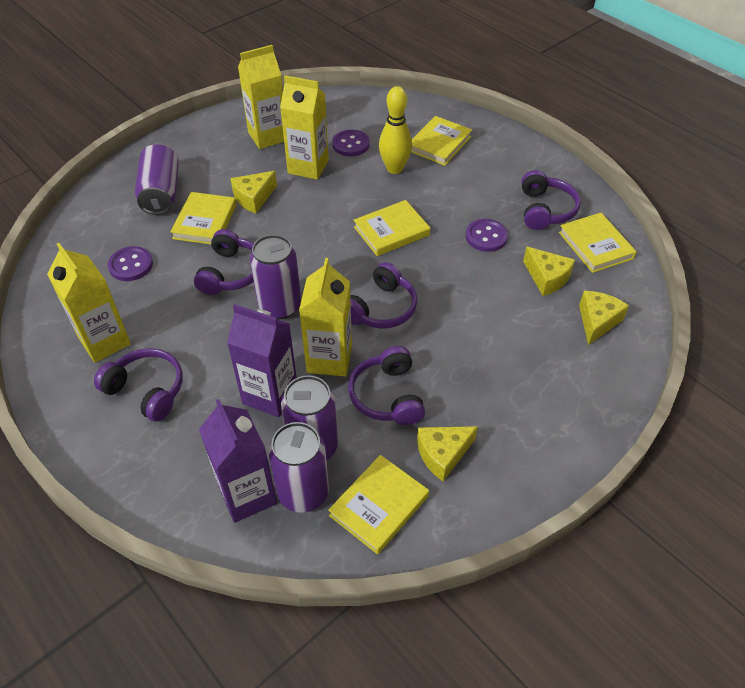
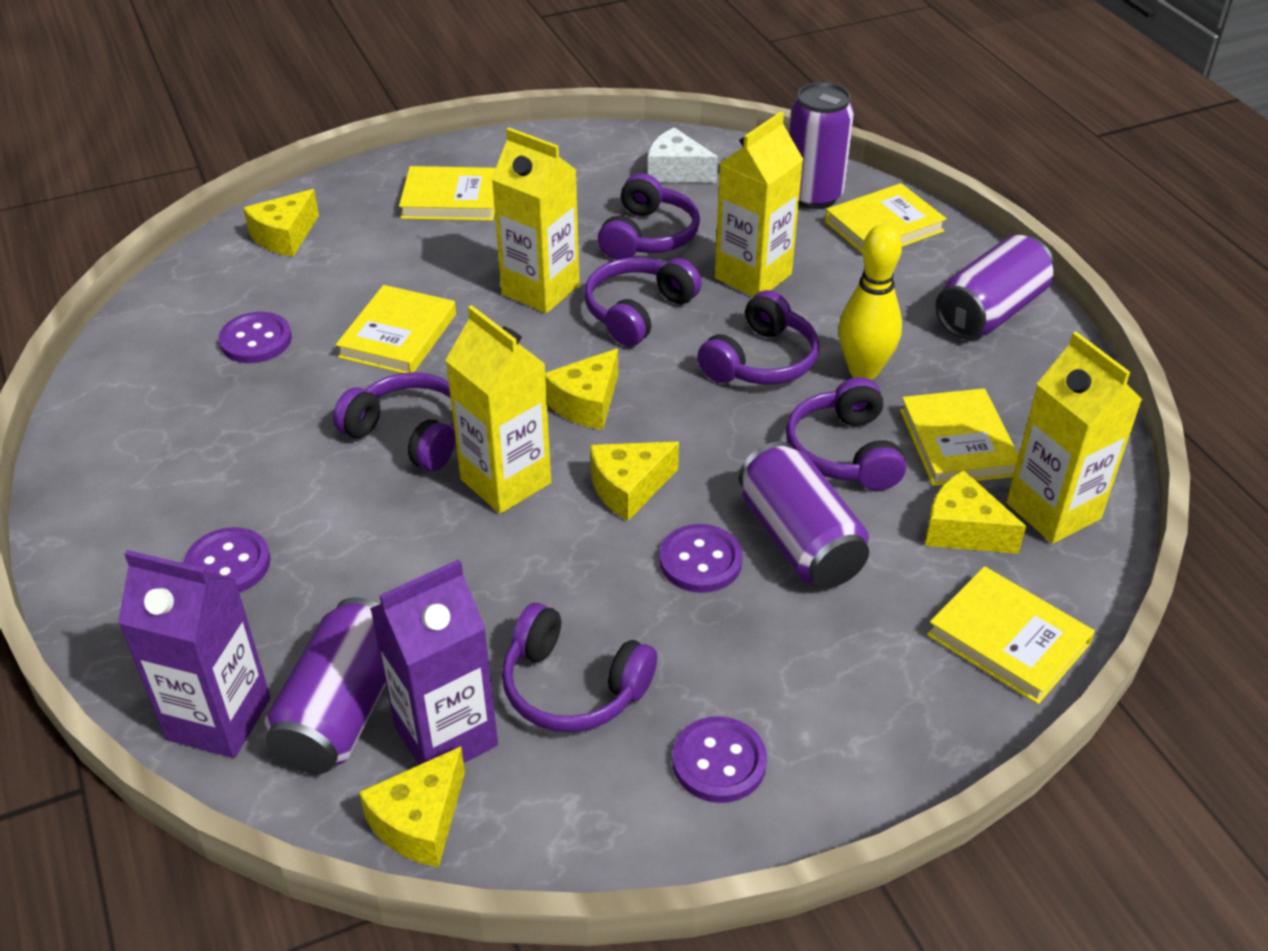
purple button: 3 -> 4
purple headphones: 5 -> 6
white cheese: 0 -> 1
yellow cheese: 4 -> 5

